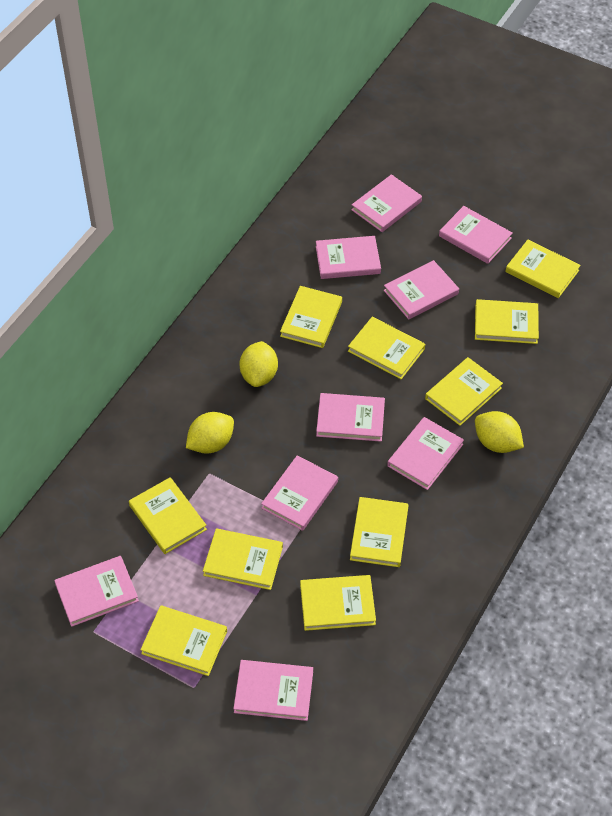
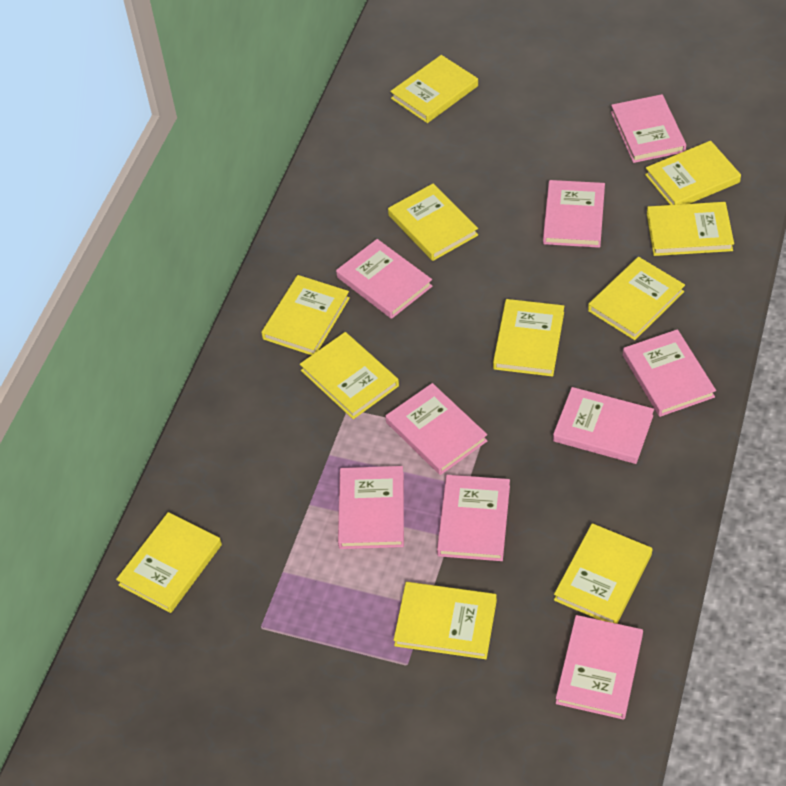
yellow book: 10 -> 11
yellow lemon: 3 -> 0

